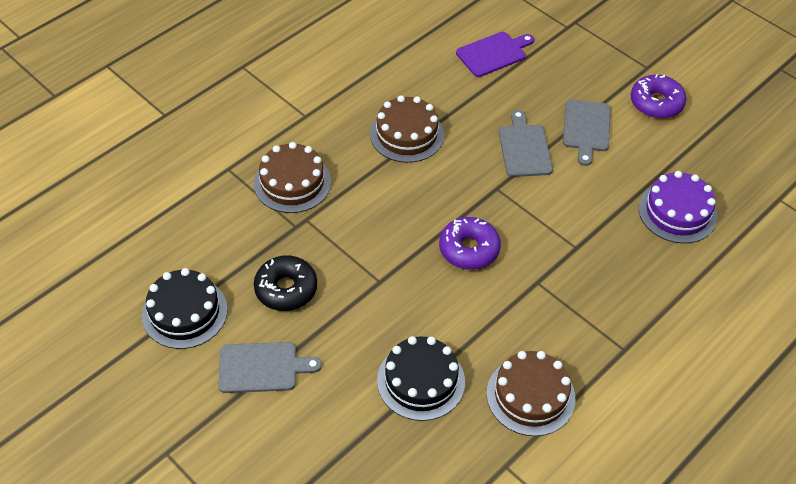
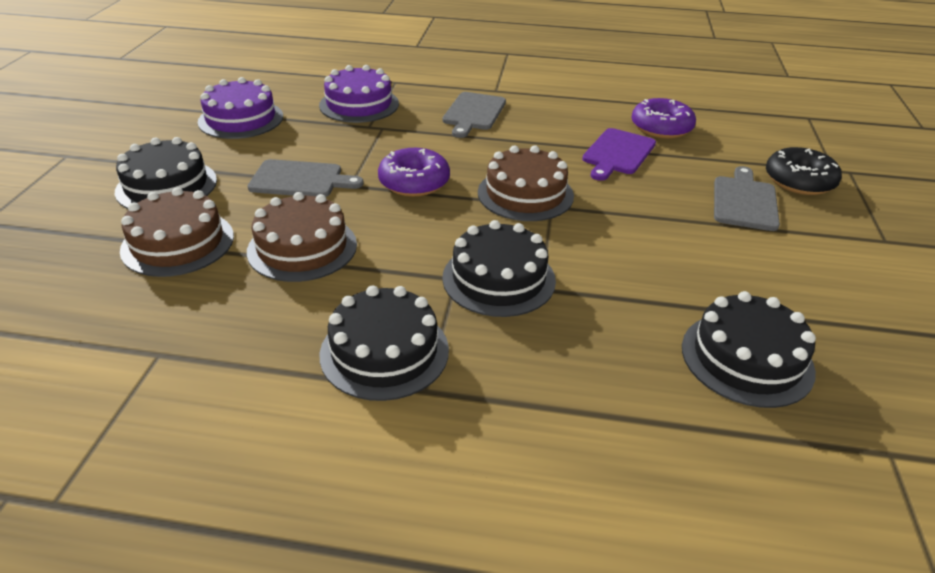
black cake: 2 -> 4
purple cake: 1 -> 2

